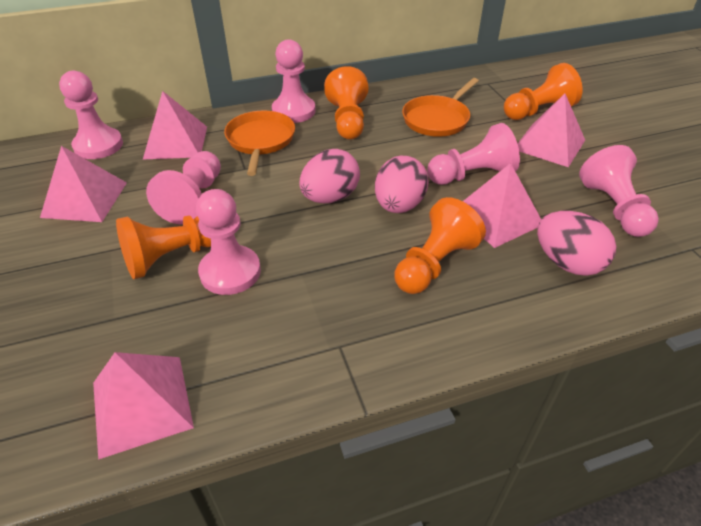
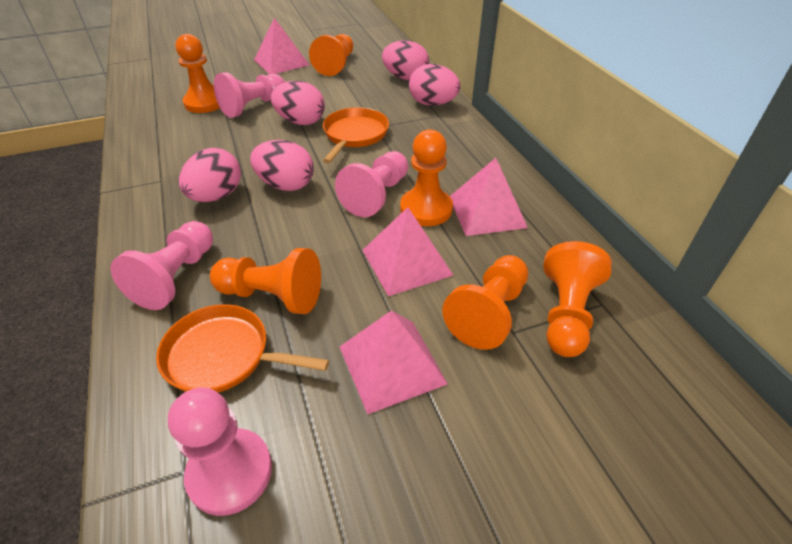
orange pawn: 4 -> 6
pink egg: 3 -> 5
pink pawn: 6 -> 4
pink pyramid: 5 -> 4

